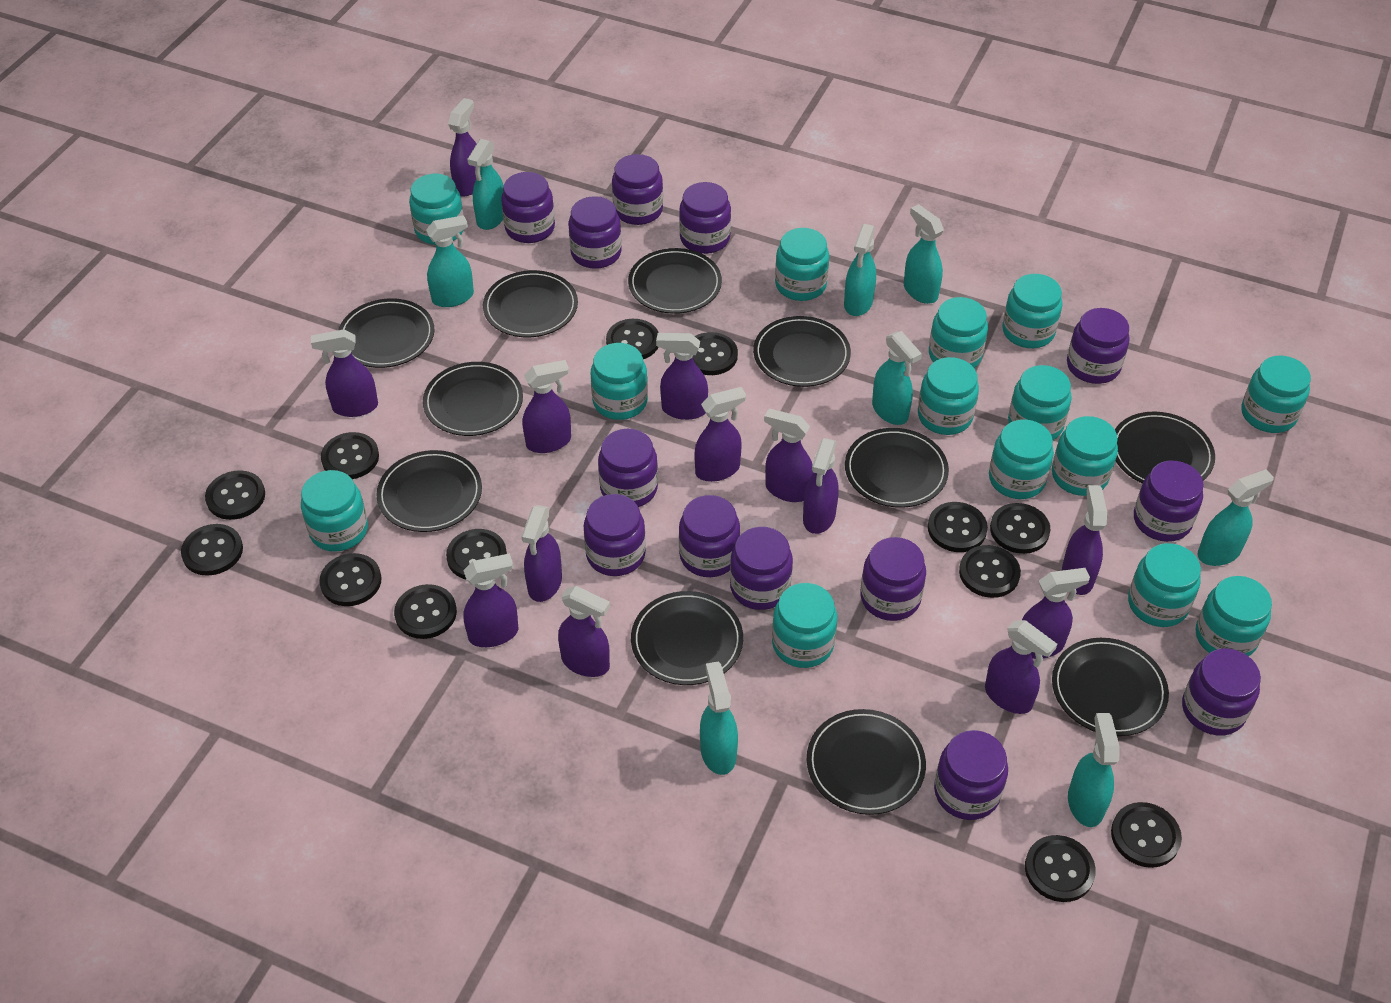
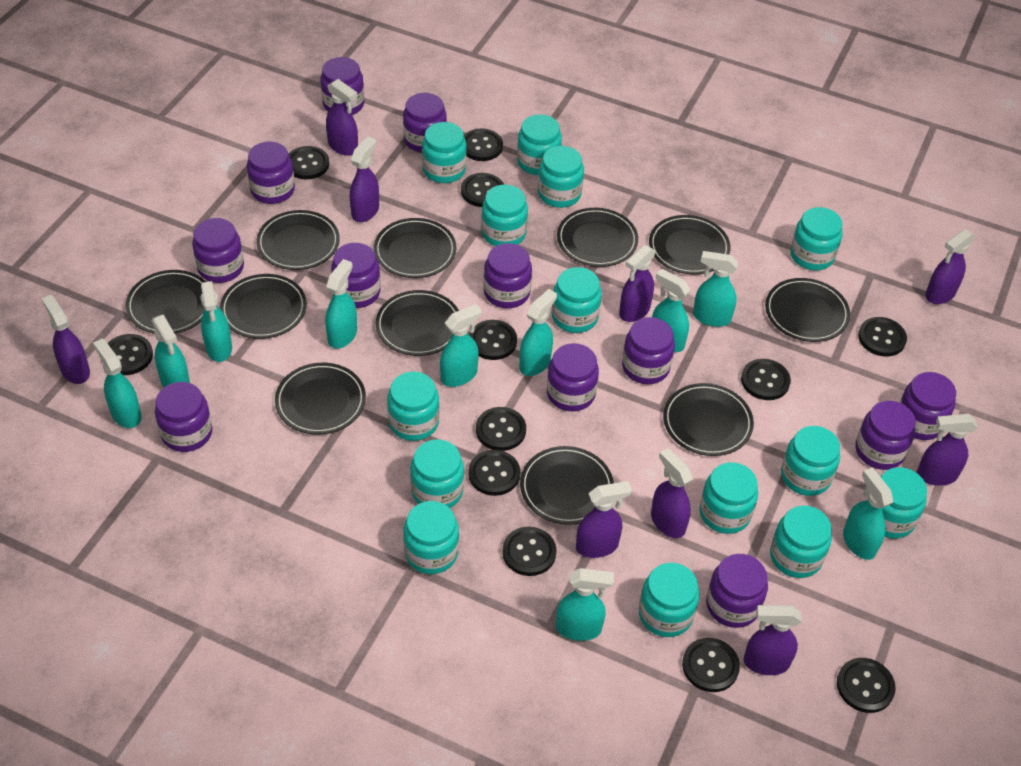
black button: 13 -> 12
purple jar: 13 -> 12
purple spray bottle: 13 -> 9
turquoise spray bottle: 8 -> 10

